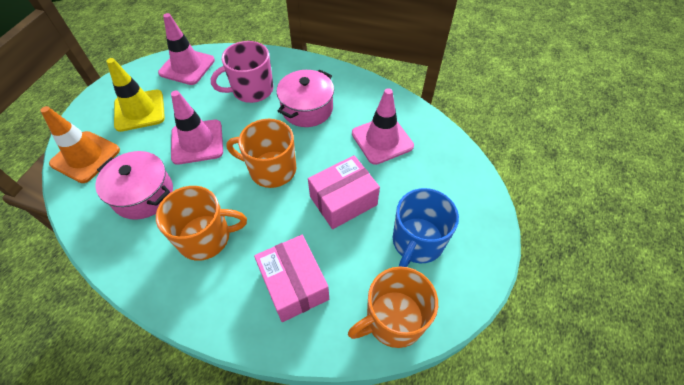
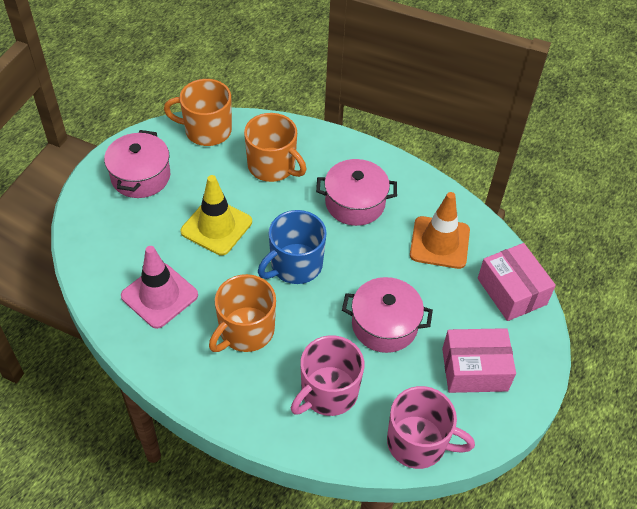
pink mug: 1 -> 2
pink pot: 2 -> 3
pink traffic cone: 3 -> 1

